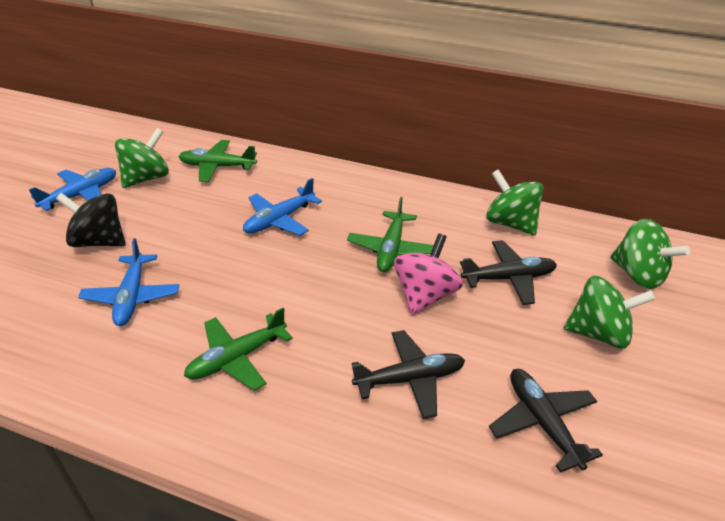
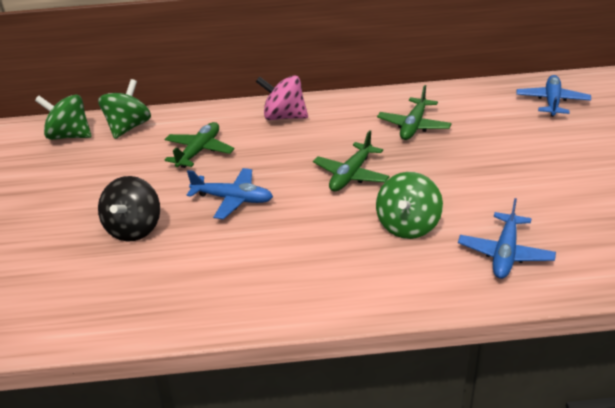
black plane: 3 -> 0
green spinning top: 4 -> 3

